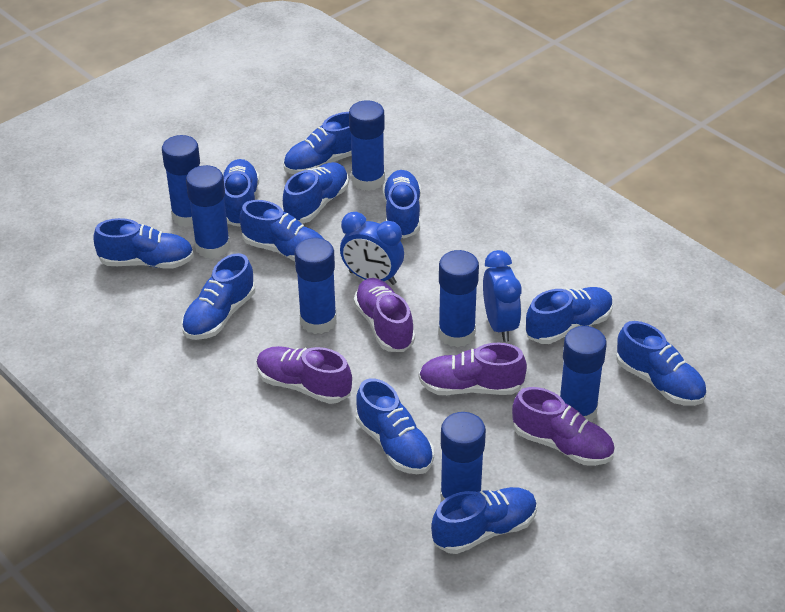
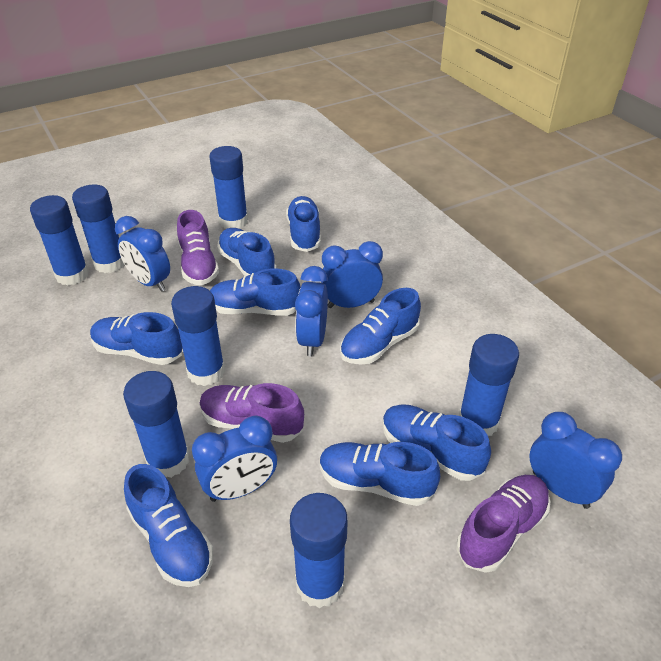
blue clock: 2 -> 5
blue shoe: 11 -> 8
purple shoe: 4 -> 3

